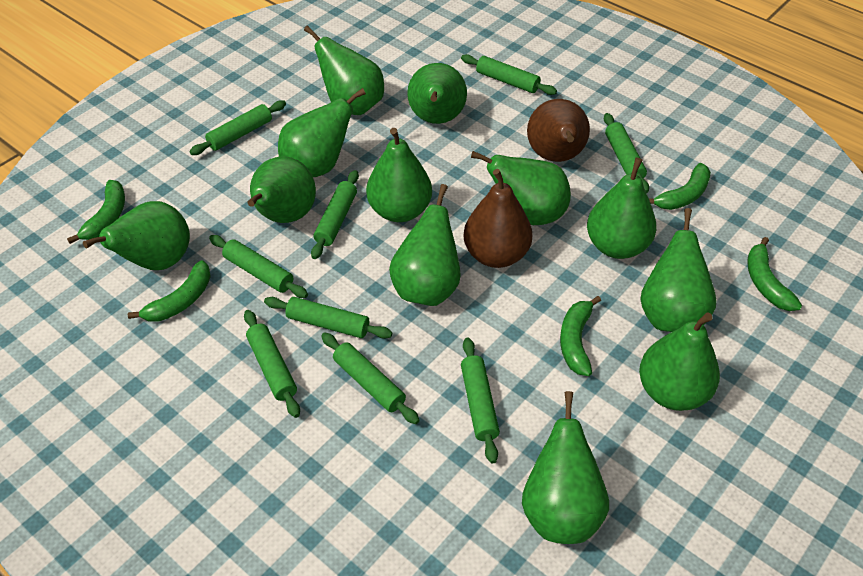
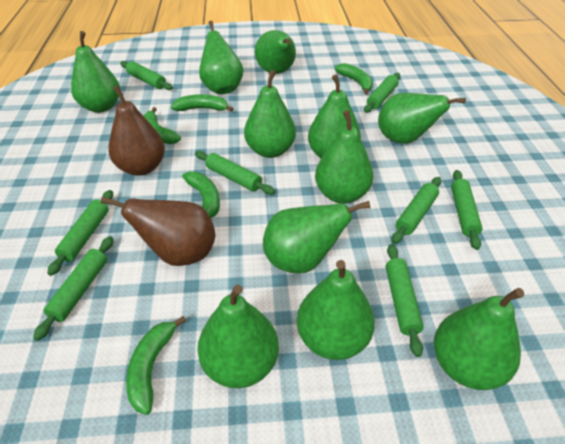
green pear: 12 -> 11
green rolling pin: 9 -> 8

